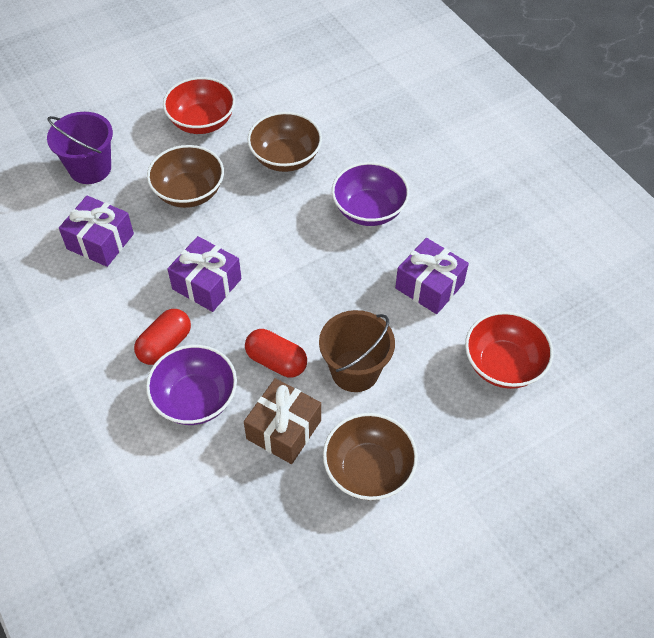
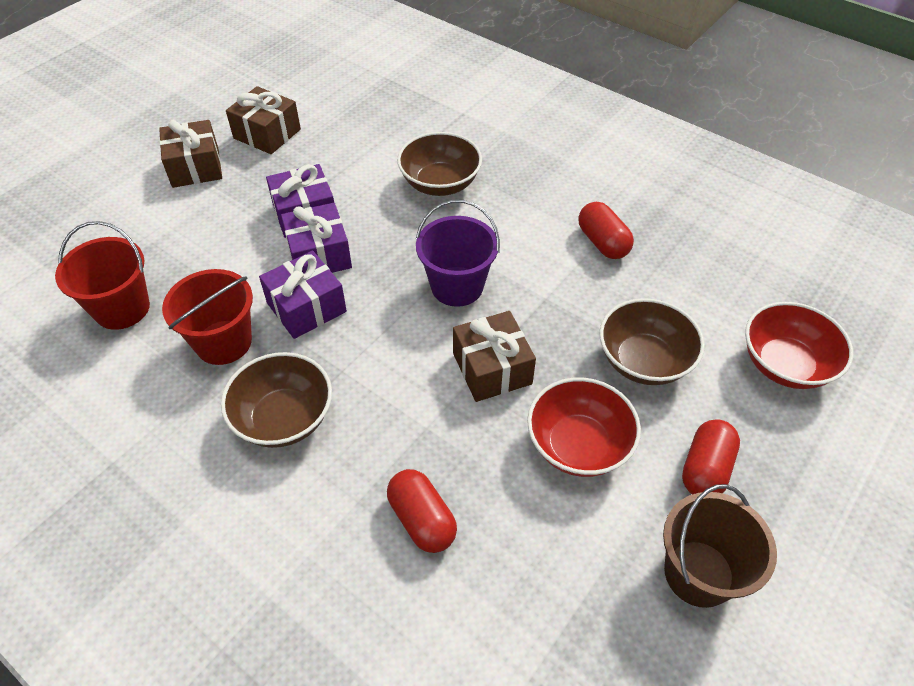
brown gift: 1 -> 3
purple bowl: 2 -> 0
red bucket: 0 -> 2
red capsule: 2 -> 3

